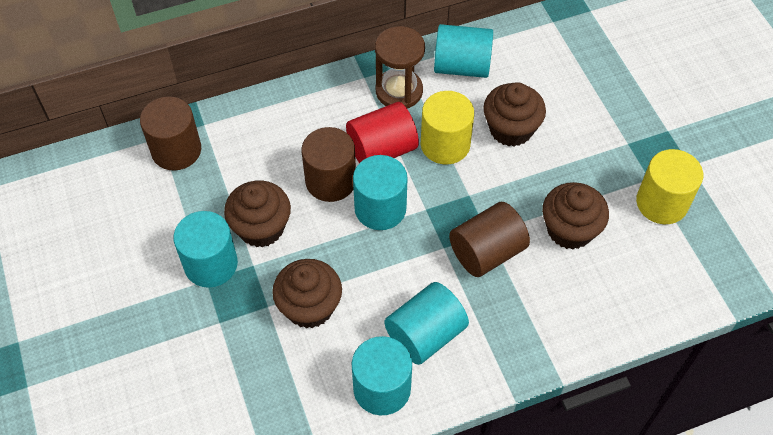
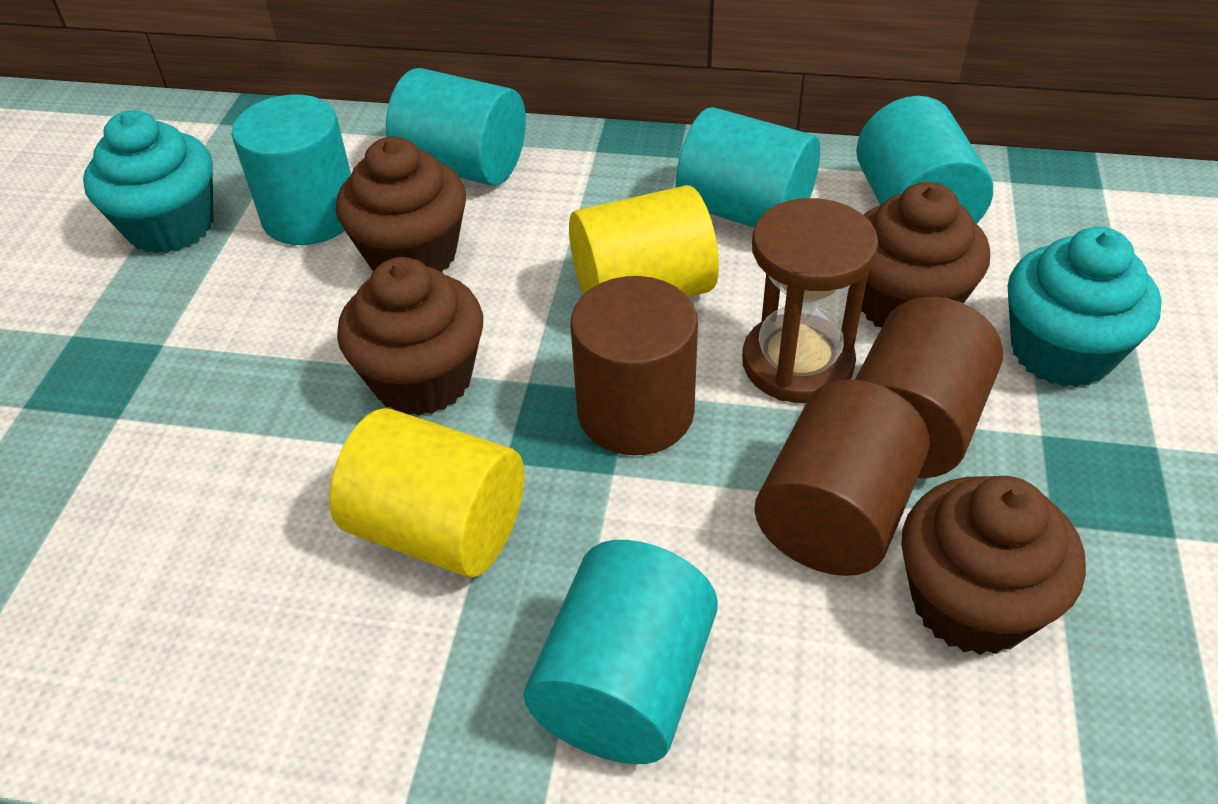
red cylinder: 1 -> 0
turquoise cupcake: 0 -> 2

